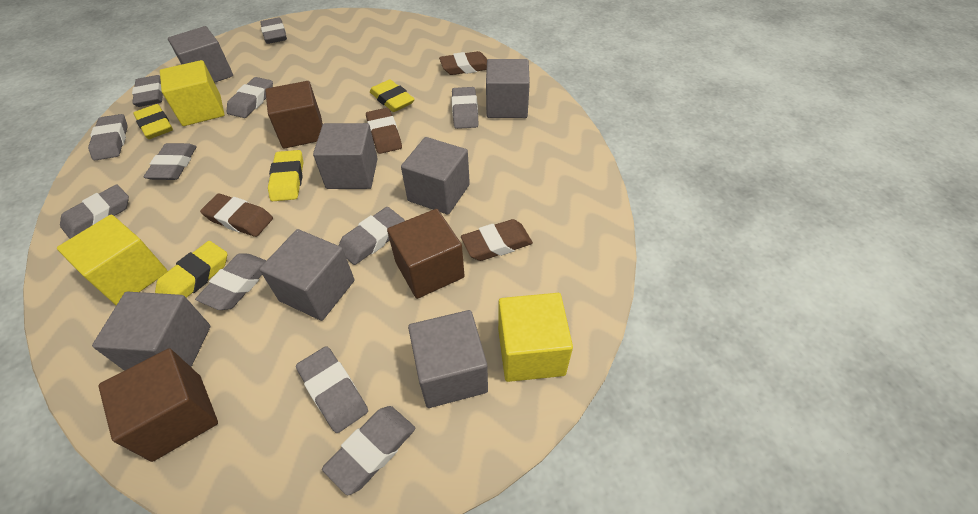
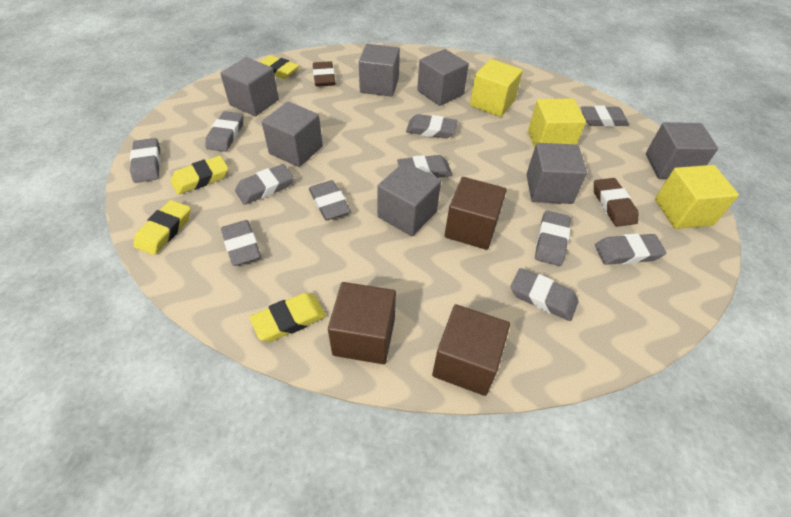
brown eraser: 4 -> 2

